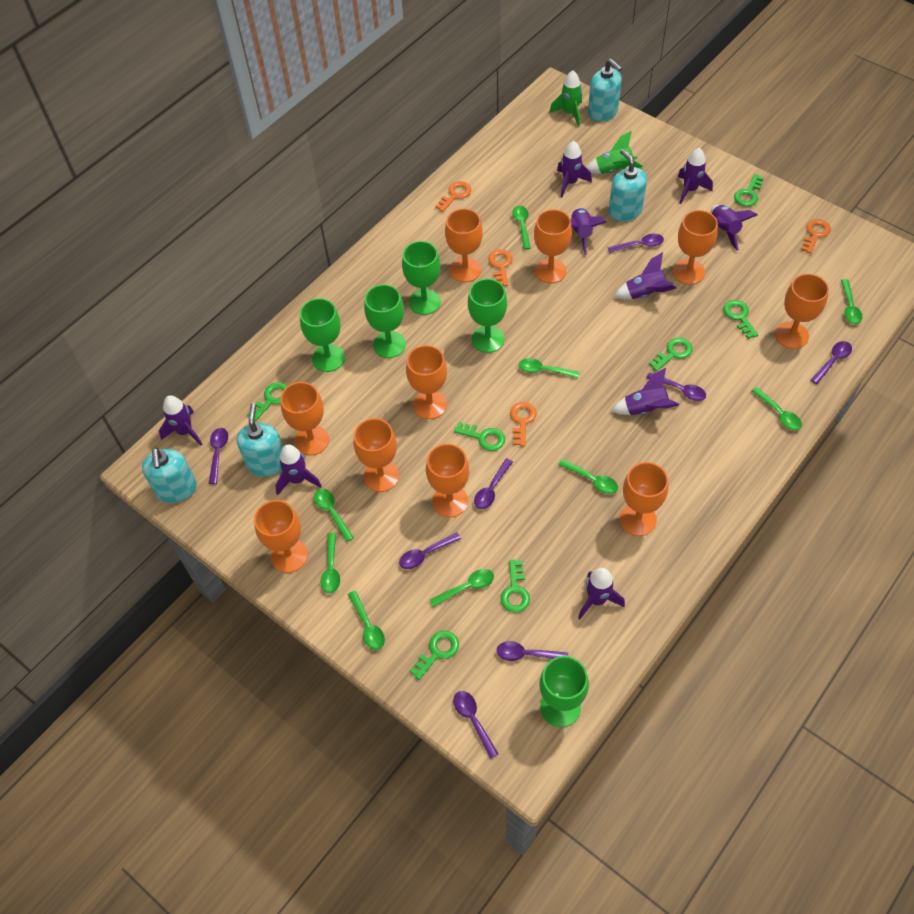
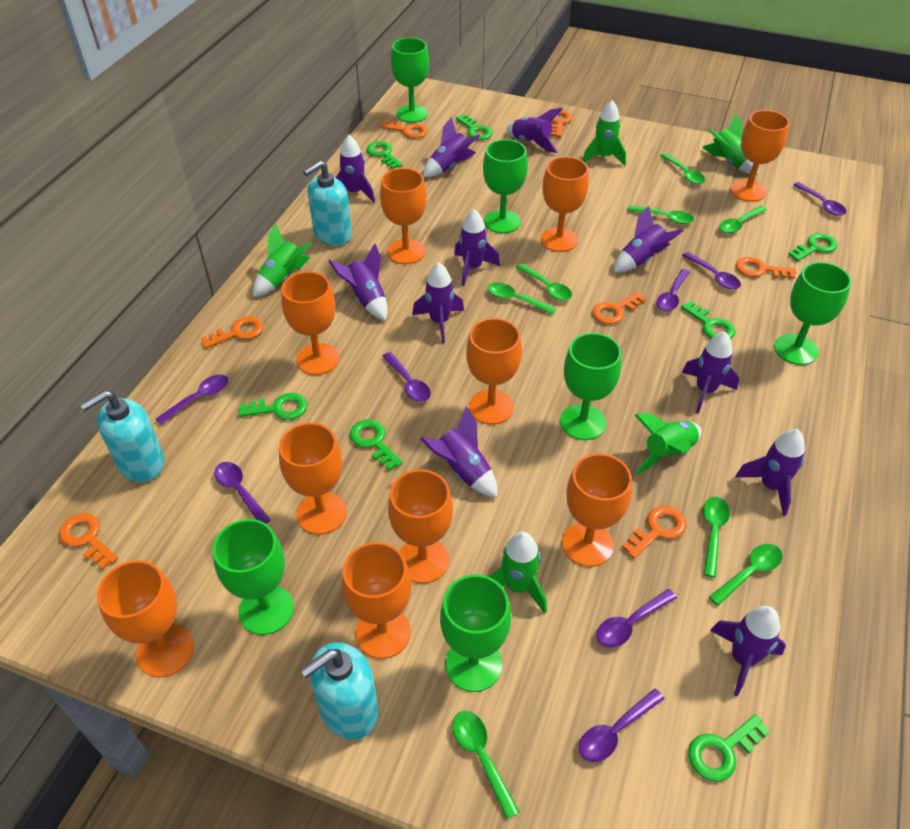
green goblet: 5 -> 6
green rocket: 2 -> 5
green spoon: 9 -> 8
orange key: 4 -> 7
purple rocket: 9 -> 11
turquoise soap dispenser: 4 -> 3

